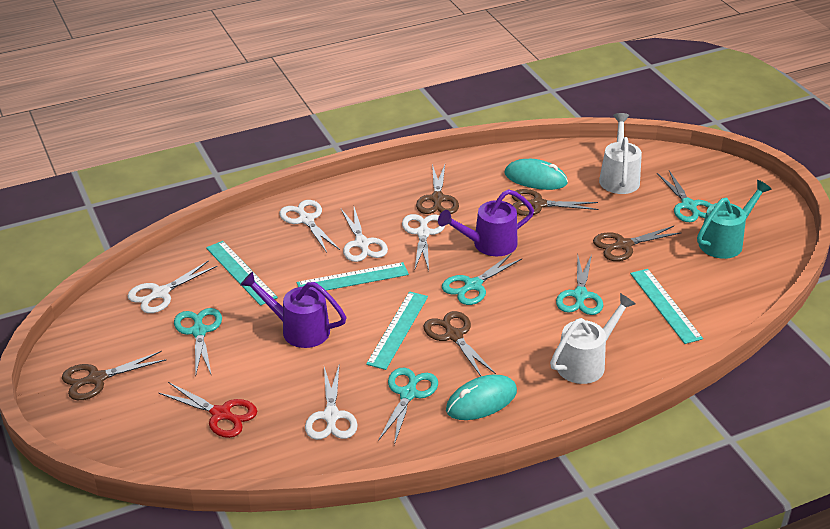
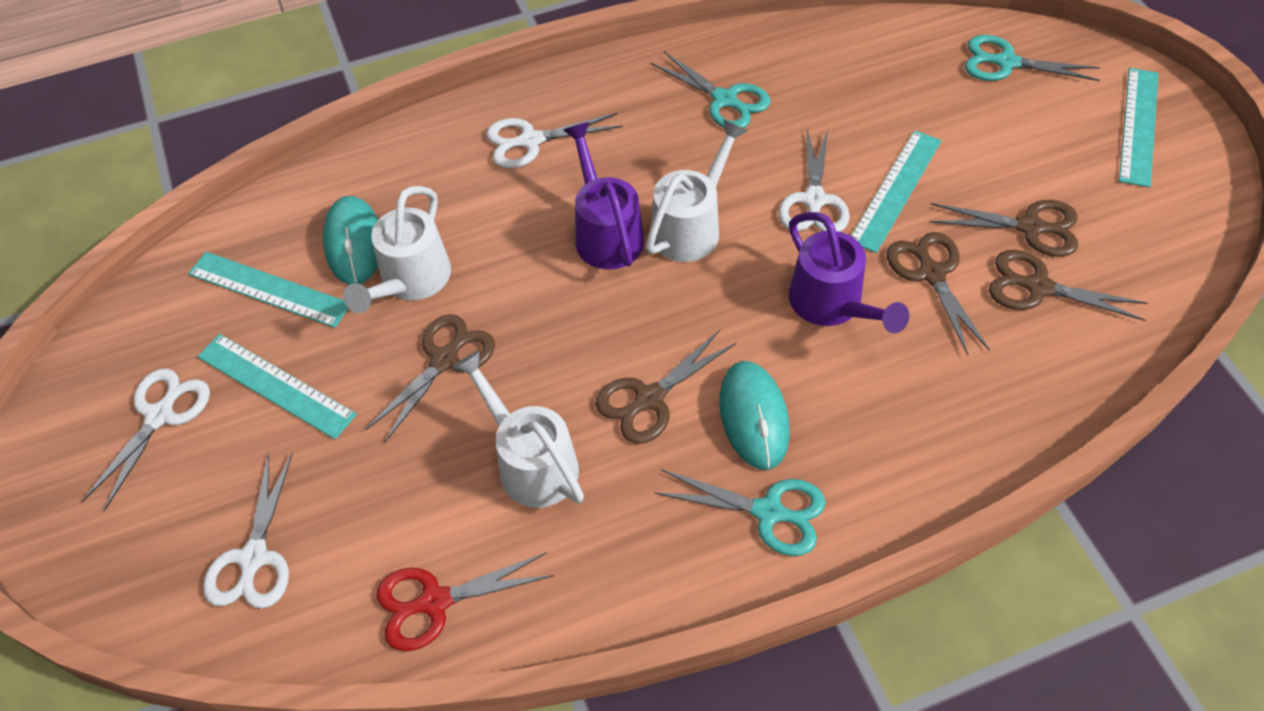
turquoise scissors: 5 -> 3
turquoise watering can: 1 -> 0
white scissors: 5 -> 4
white watering can: 2 -> 3

